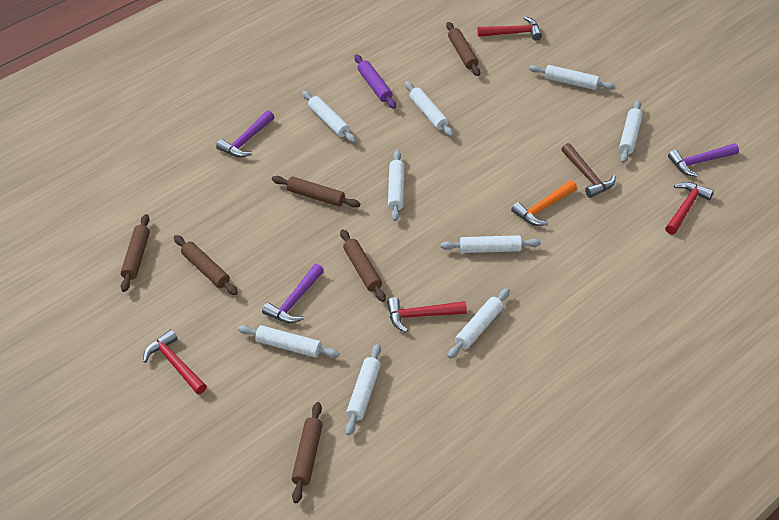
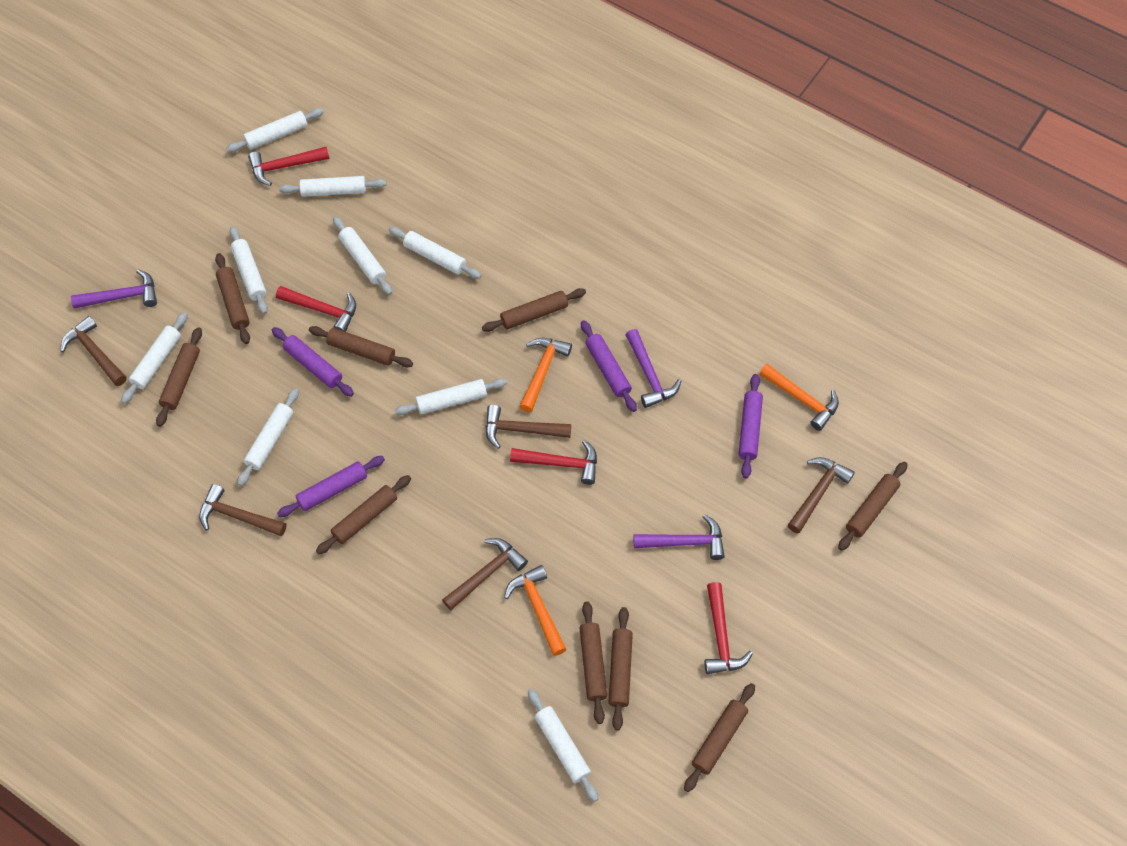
brown hammer: 1 -> 5
brown rolling pin: 6 -> 9
orange hammer: 1 -> 3
purple rolling pin: 1 -> 4

